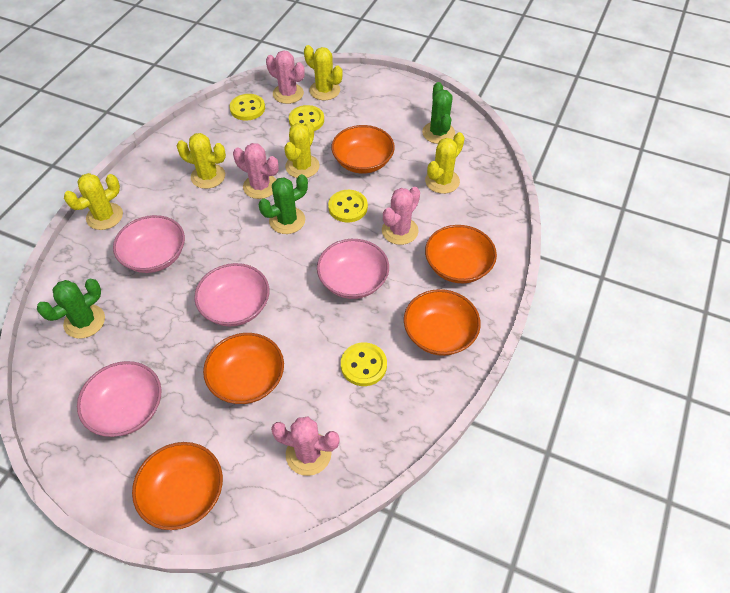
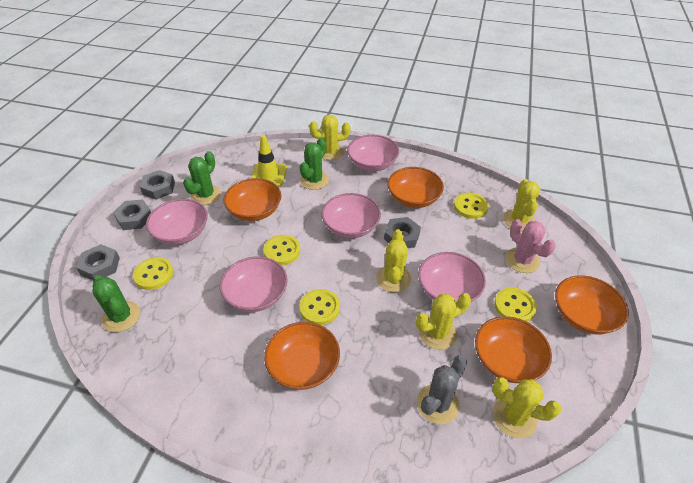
grey cactus: 0 -> 1
grey nut: 0 -> 4
pink bowl: 4 -> 5
pink cactus: 4 -> 1
yellow button: 4 -> 5
yellow traffic cone: 0 -> 1

